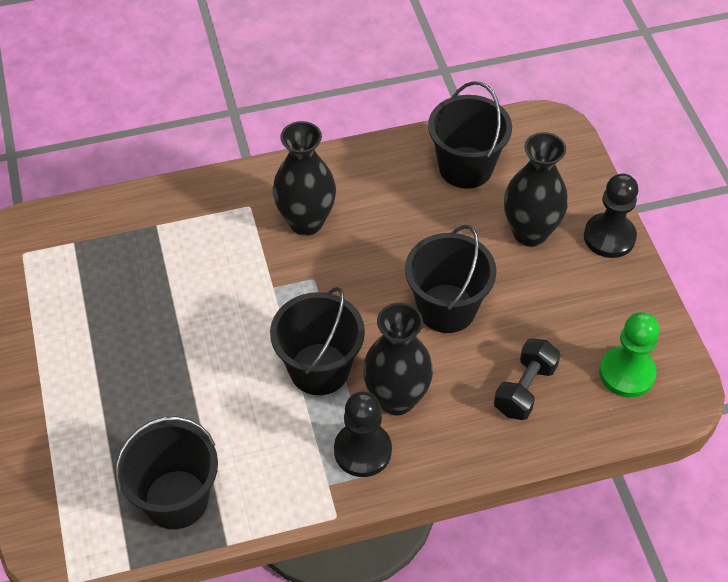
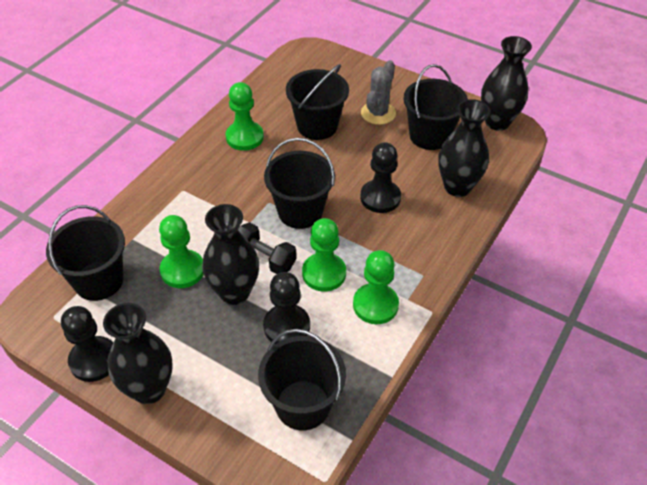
black bucket: 4 -> 5
black pawn: 2 -> 3
black vase: 3 -> 4
green pawn: 1 -> 4
grey cactus: 0 -> 1

